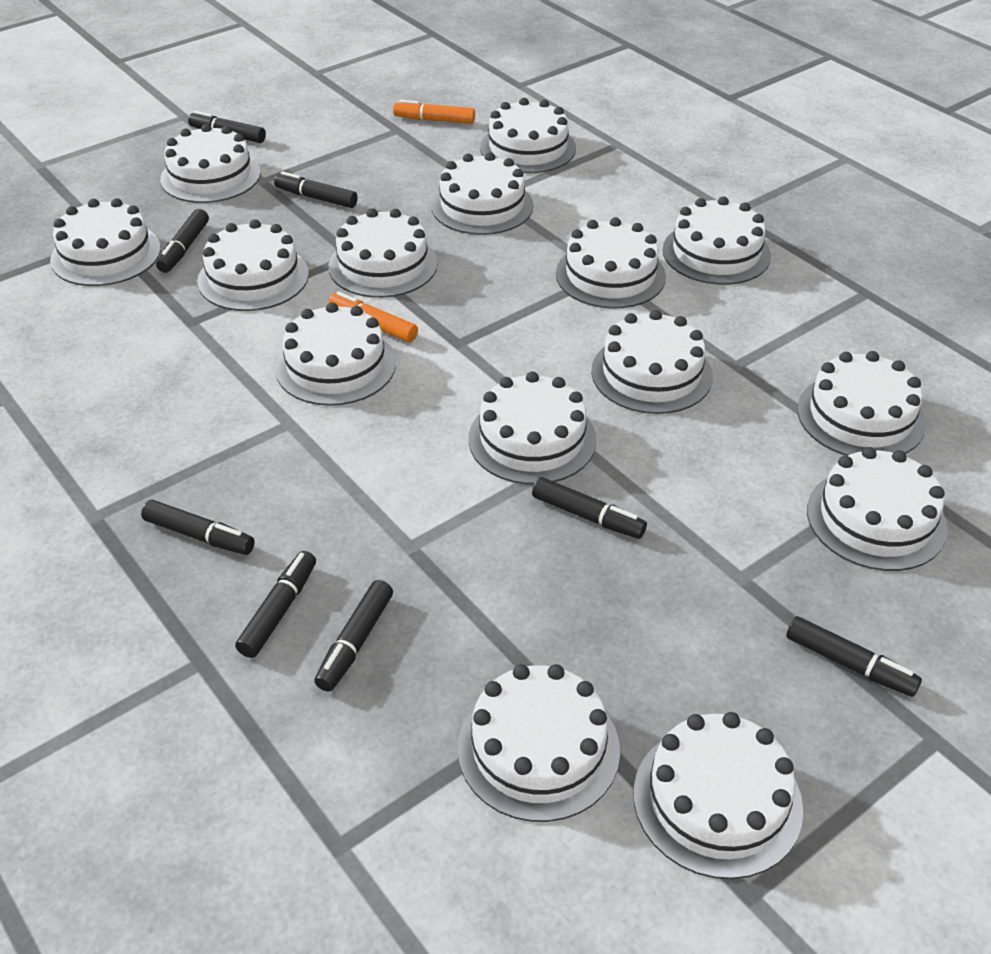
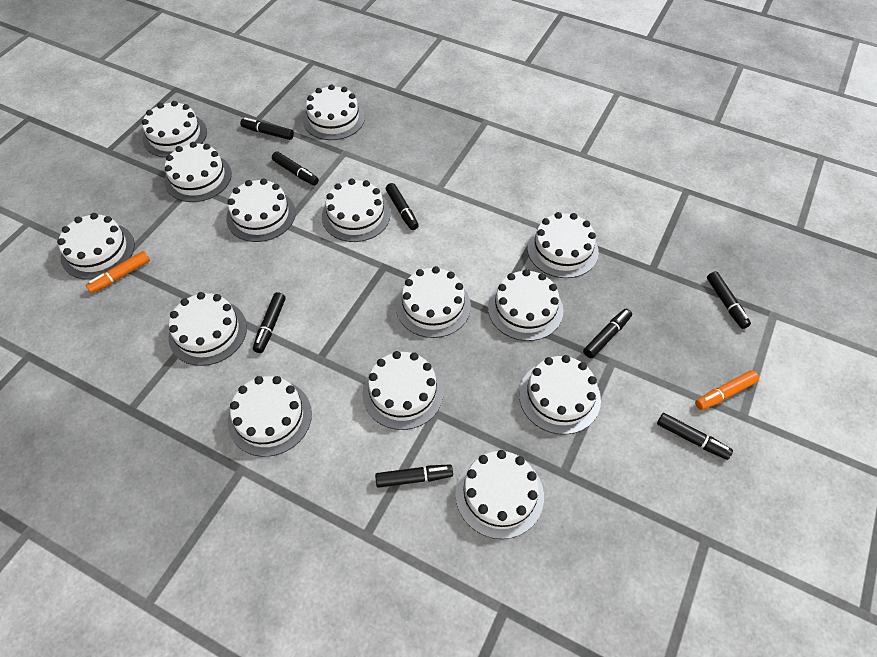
white cake: 15 -> 14

